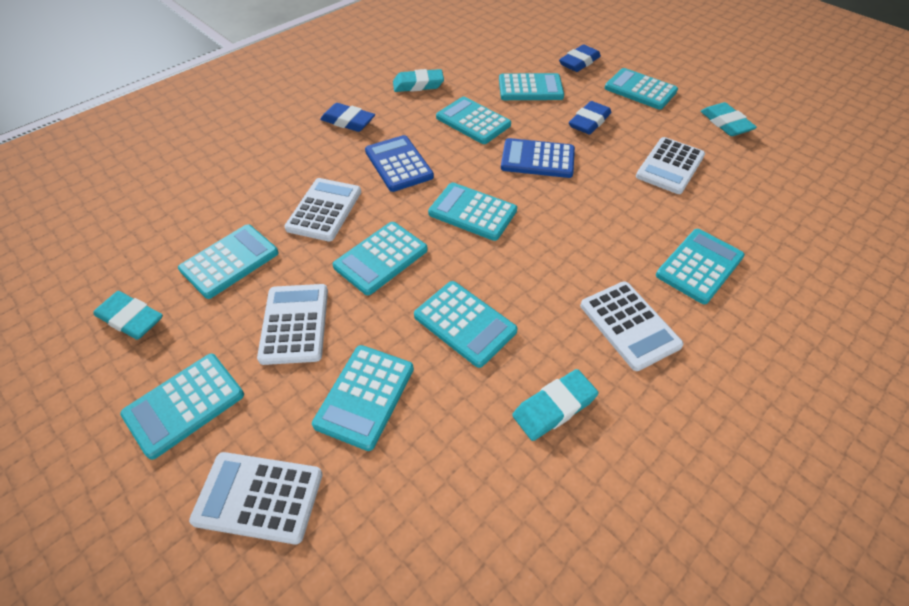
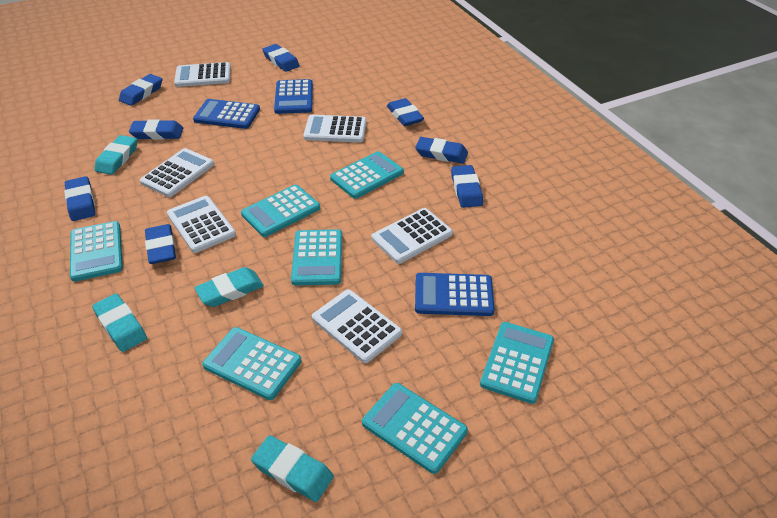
blue calculator: 2 -> 3
blue eraser: 3 -> 8
turquoise calculator: 10 -> 7
white calculator: 5 -> 6

